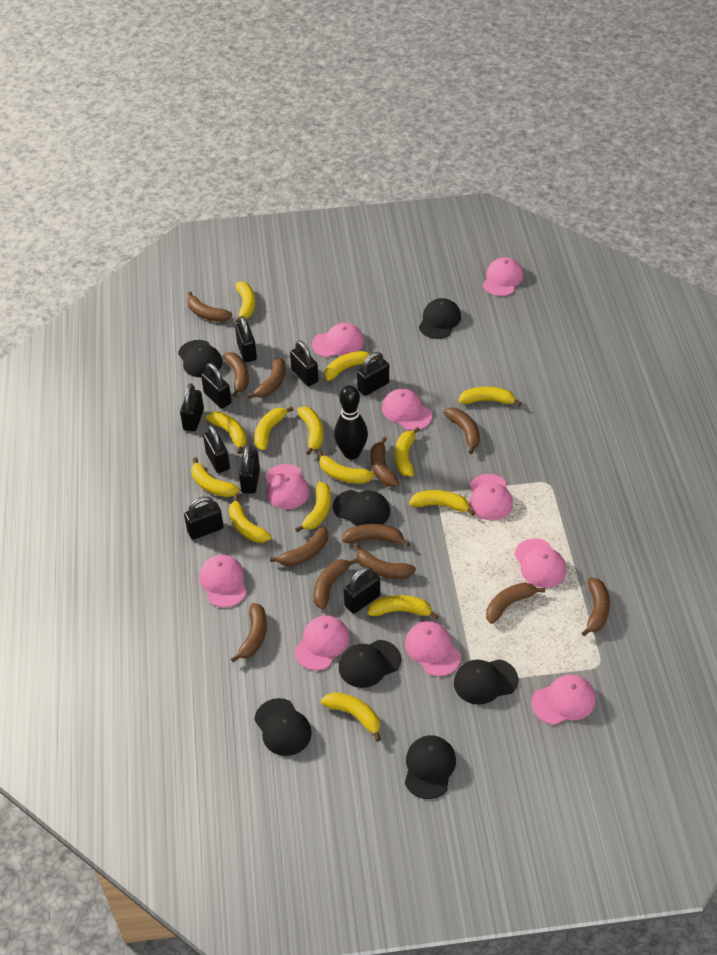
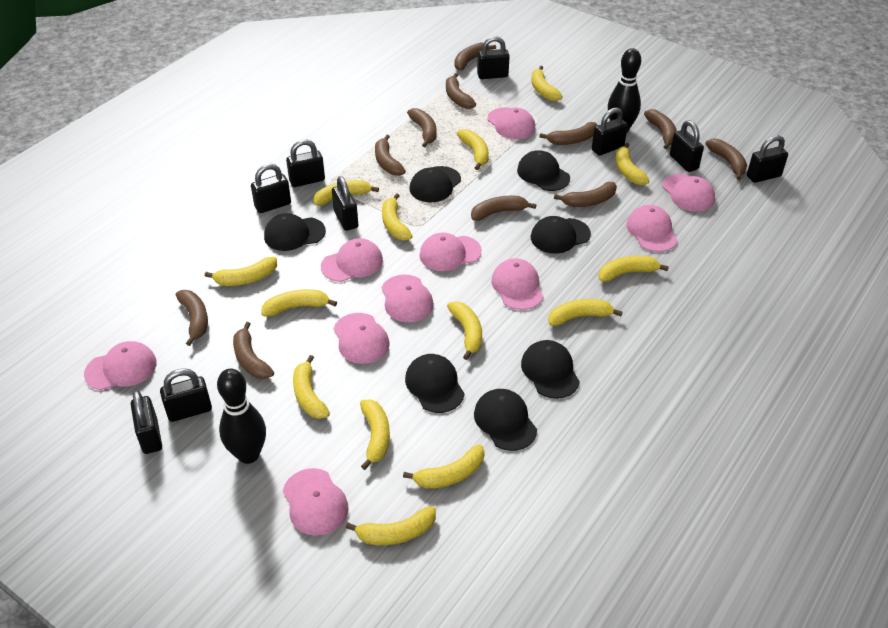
black bowling pin: 1 -> 2
brown banana: 12 -> 11

